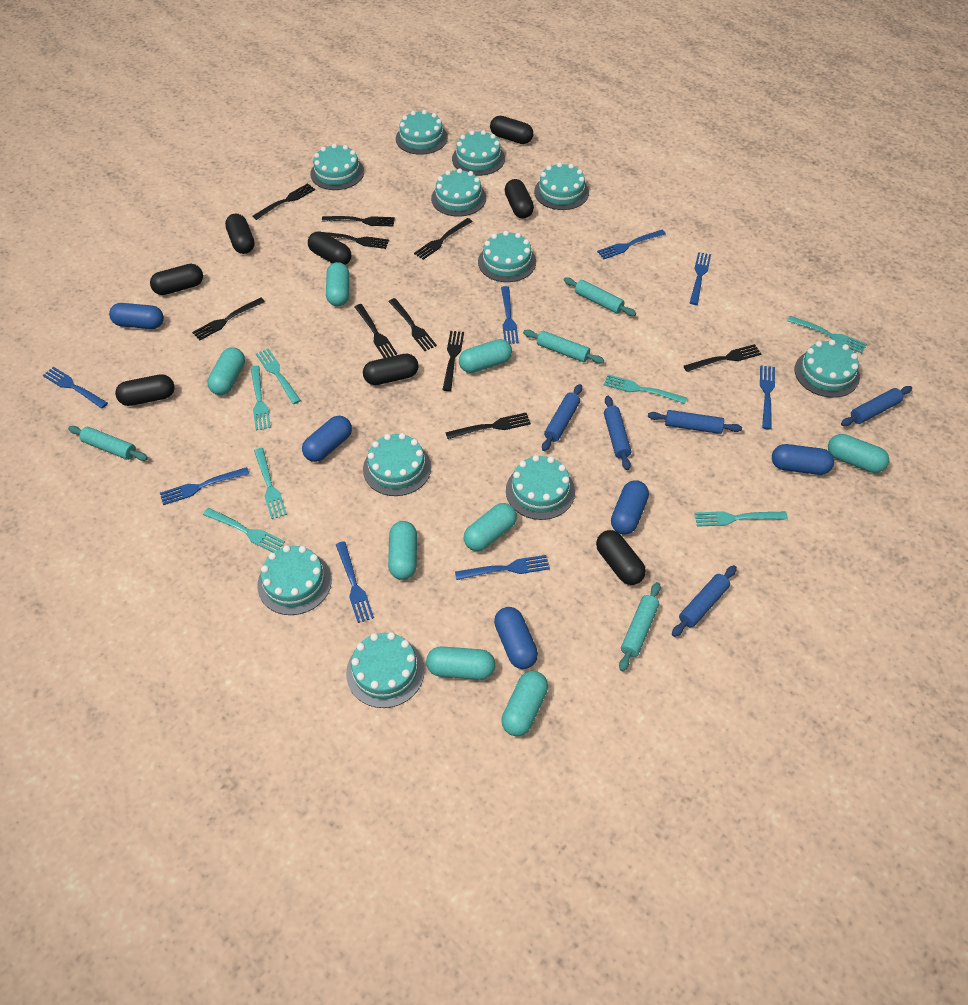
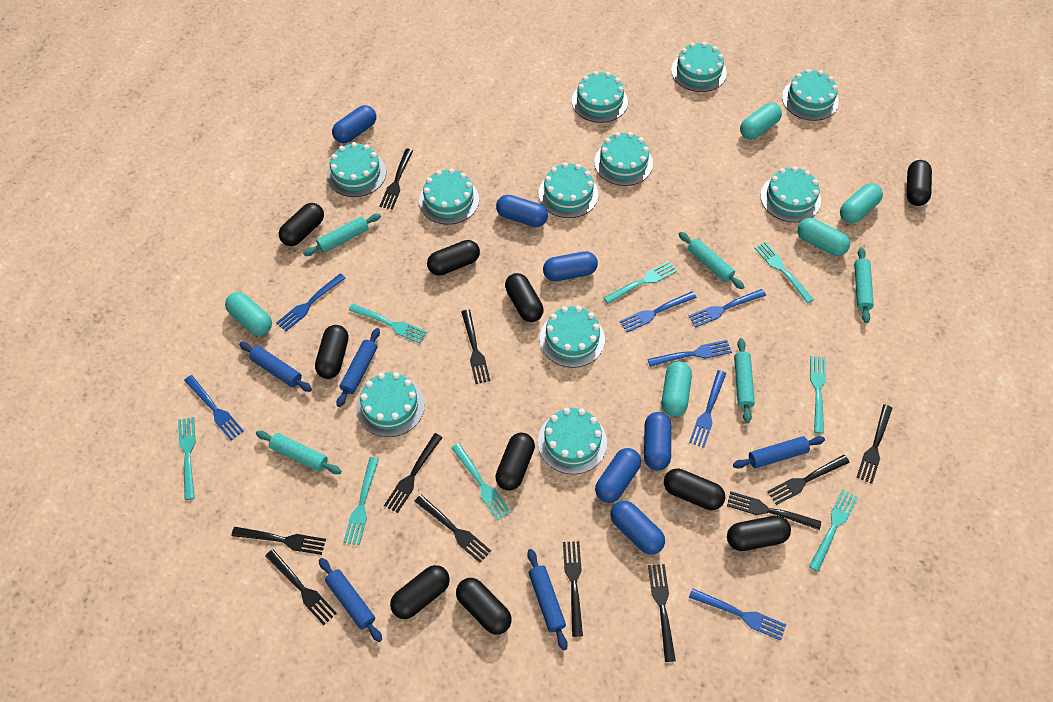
black capsule: 8 -> 10
black fork: 10 -> 11
blue capsule: 5 -> 6
blue fork: 8 -> 7
turquoise capsule: 8 -> 5
turquoise fork: 7 -> 8
turquoise rolling pin: 4 -> 5

